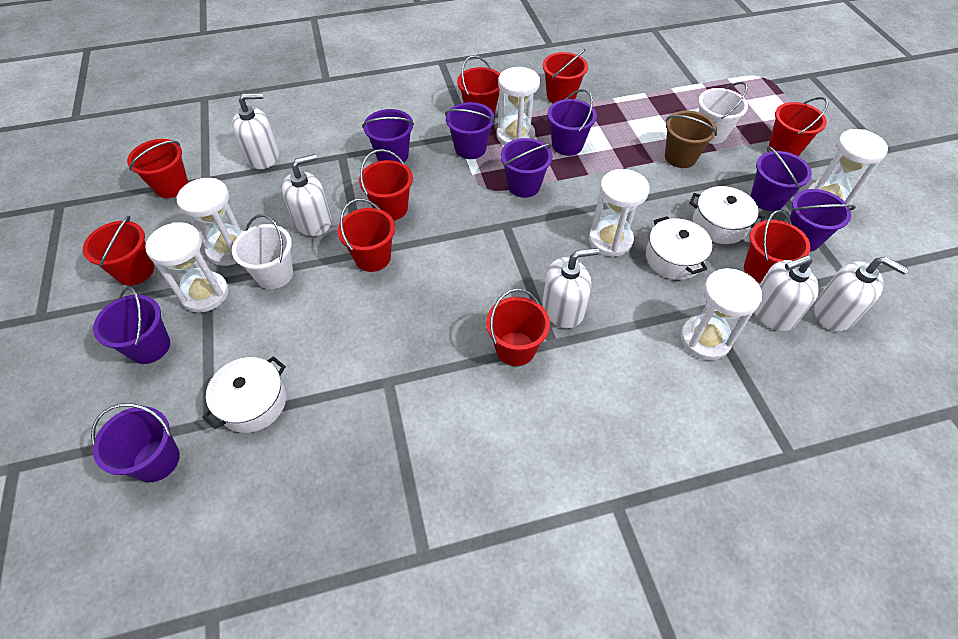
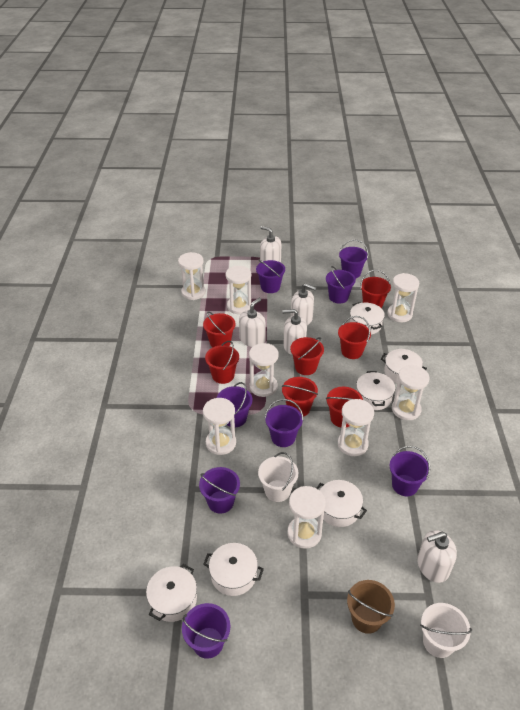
red bucket: 9 -> 7
white hourglass: 6 -> 8
white pot: 3 -> 6

